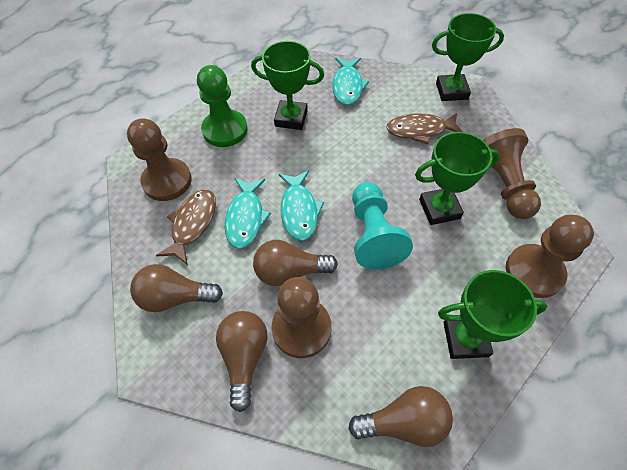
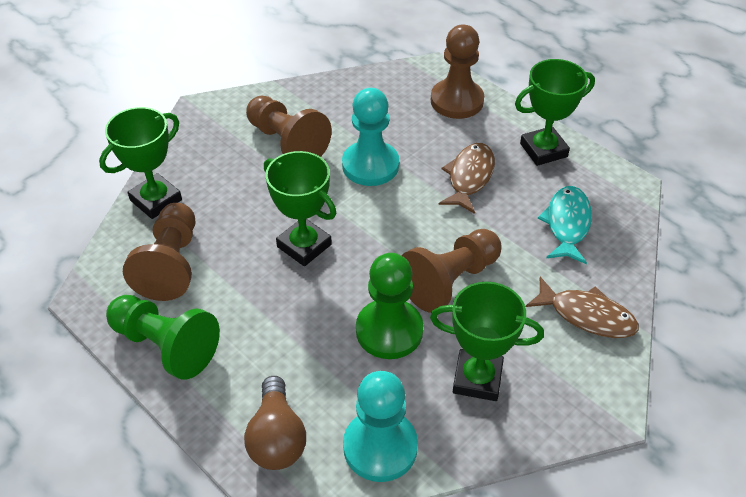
brown light bulb: 4 -> 1
green pawn: 1 -> 2
turquoise fish: 3 -> 1
turquoise pawn: 1 -> 2

